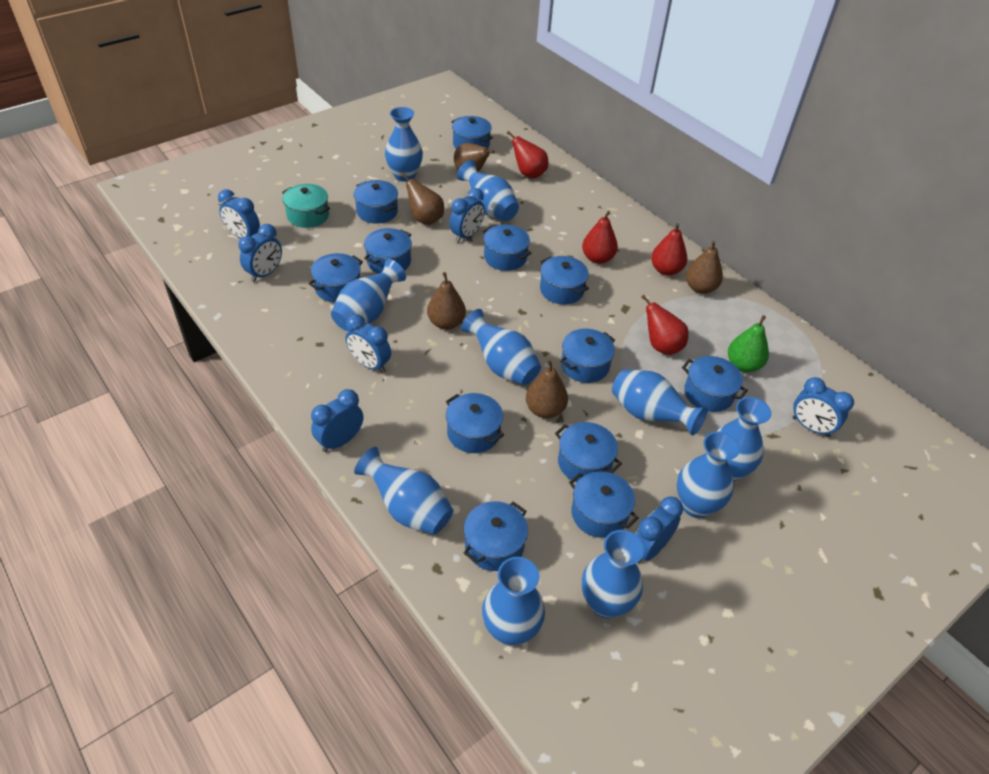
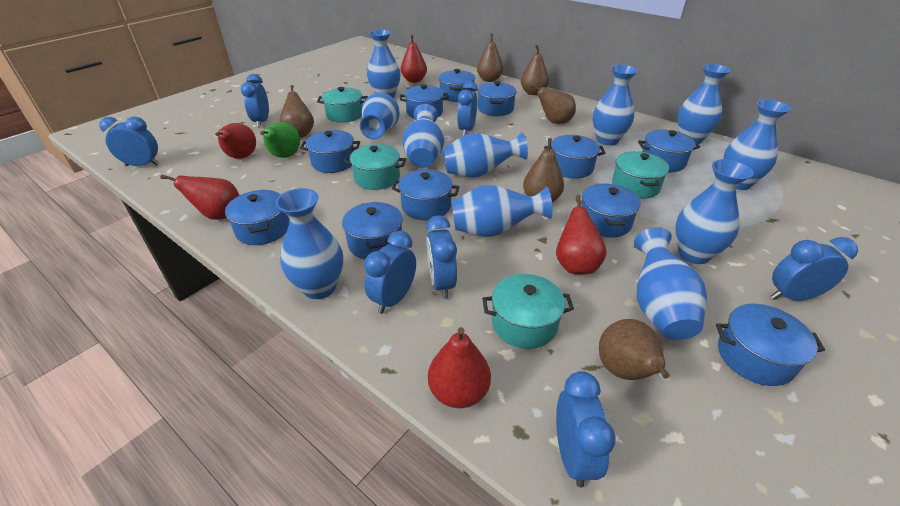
blue pot: 12 -> 11
blue vase: 10 -> 11
brown pear: 5 -> 6
red pear: 4 -> 5
turquoise pot: 1 -> 4

